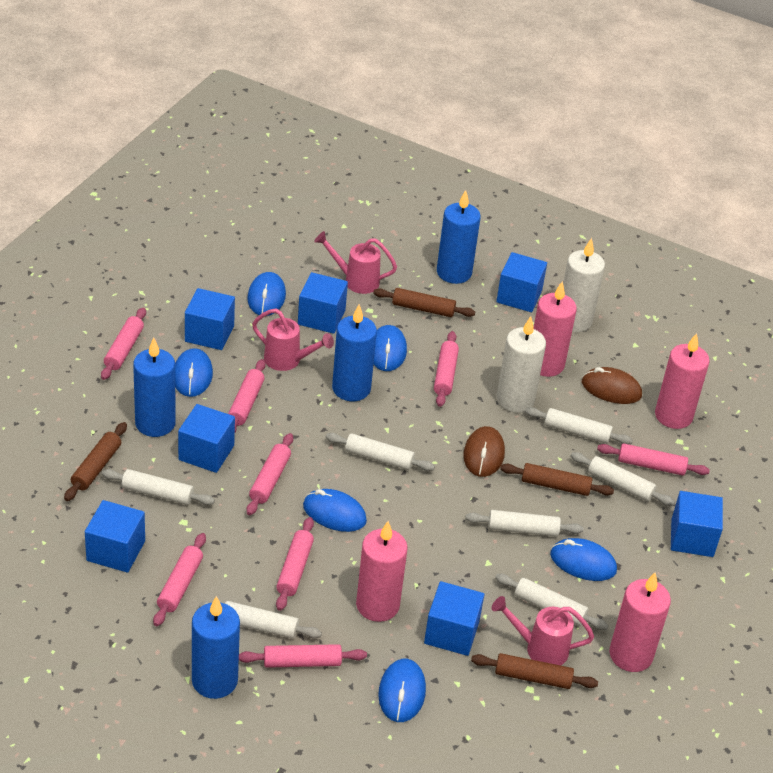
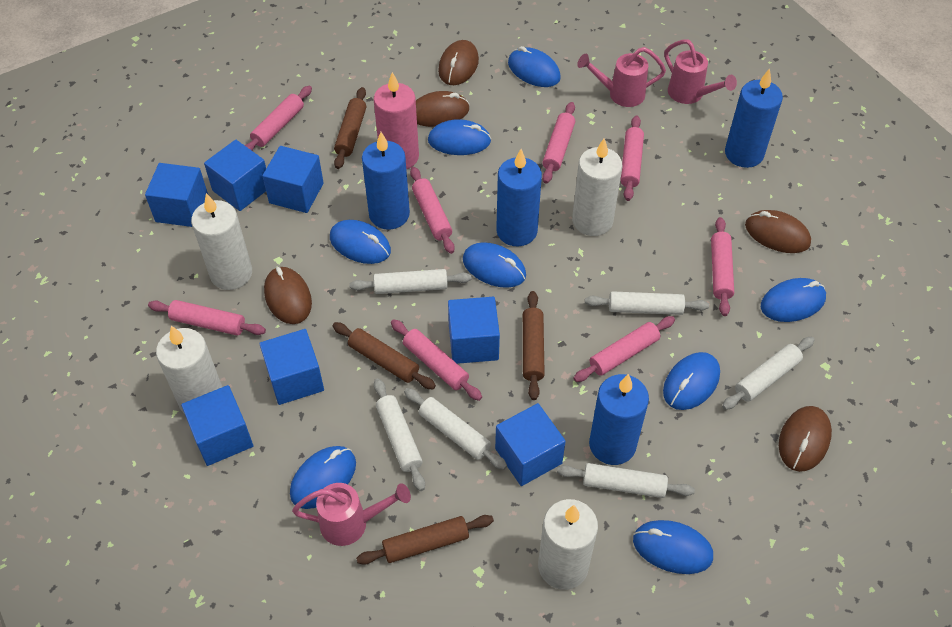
blue mouse: 6 -> 8
brown mouse: 2 -> 5
pink candle: 4 -> 1
white candle: 2 -> 4
white rolling pin: 7 -> 6

